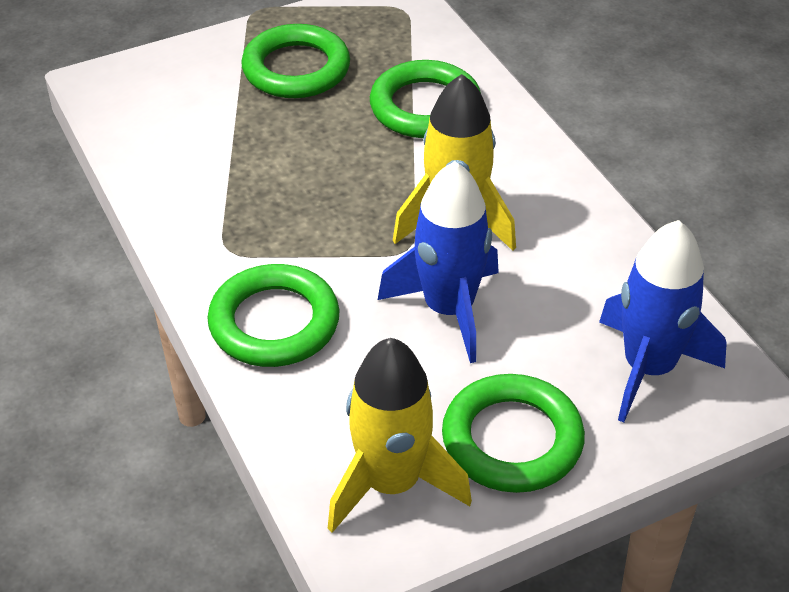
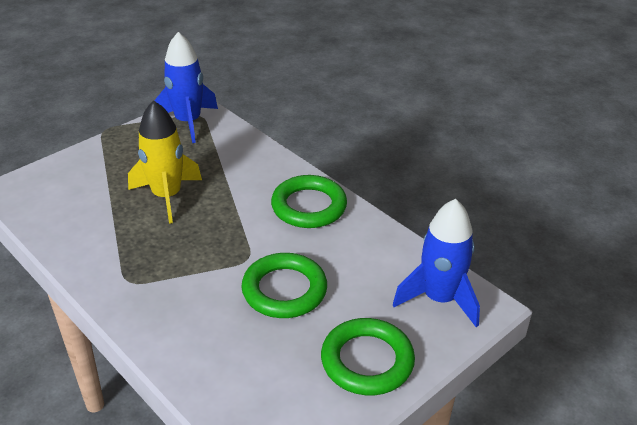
green ring: 4 -> 3
yellow rocket: 2 -> 1

